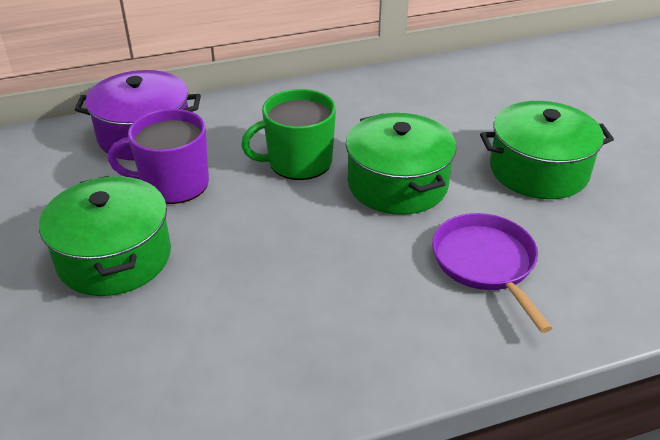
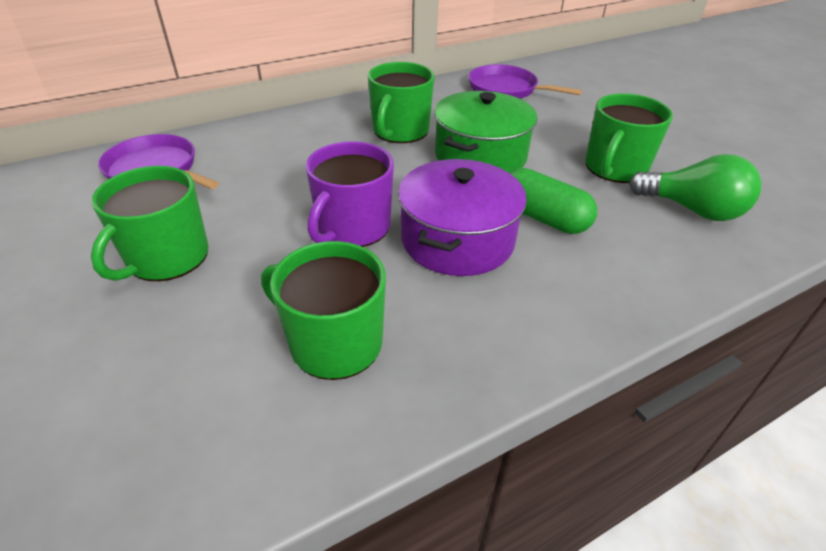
green capsule: 0 -> 1
green light bulb: 0 -> 1
green mug: 1 -> 4
green pot: 3 -> 1
purple pan: 1 -> 2

